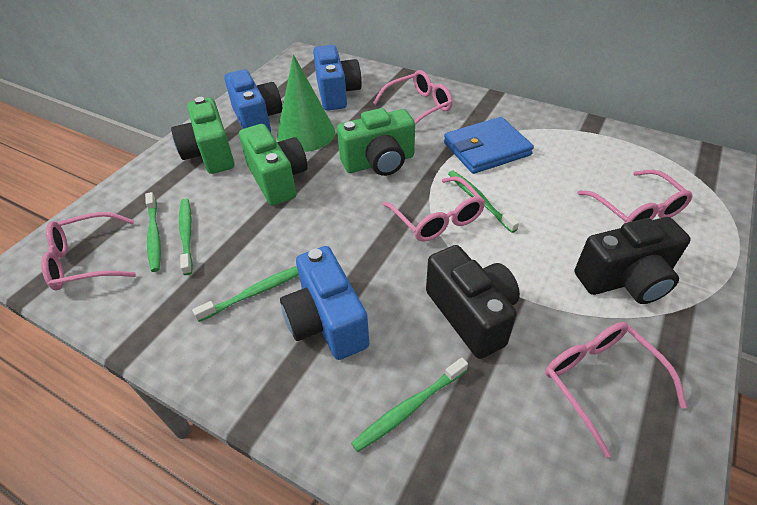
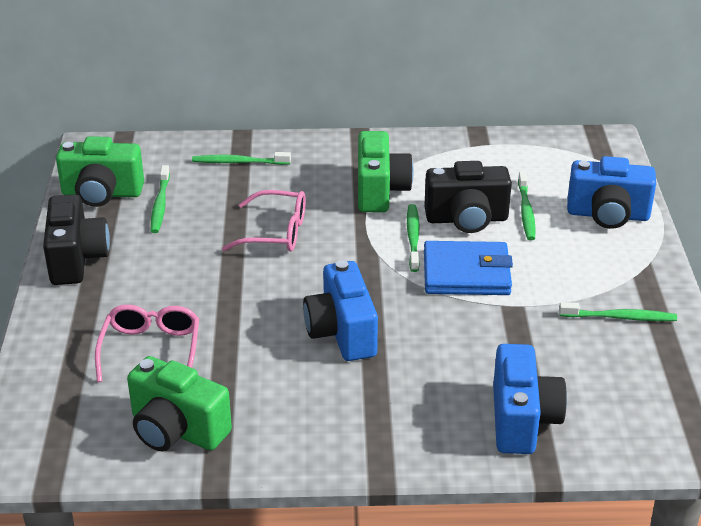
green cone: 1 -> 0
pink glasses: 5 -> 2

